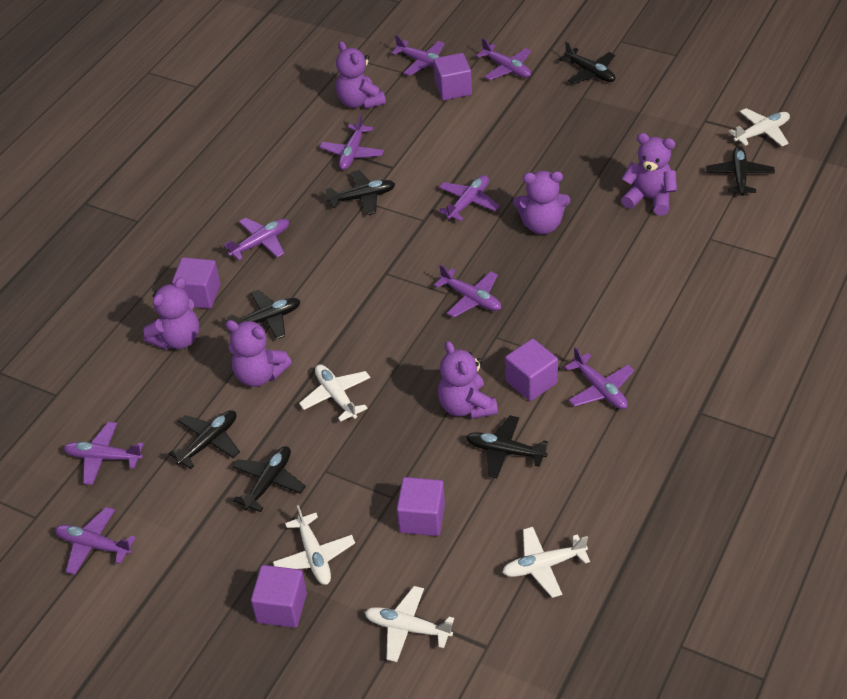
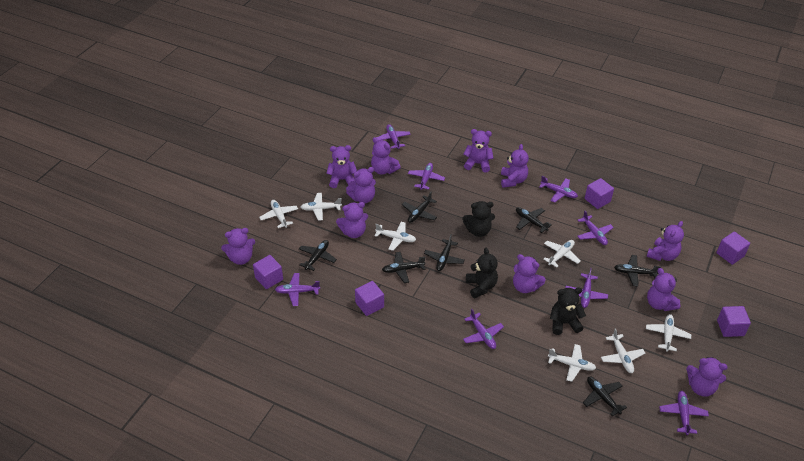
black teddy bear: 0 -> 3
purple plane: 9 -> 8
purple teddy bear: 6 -> 11
white plane: 5 -> 7

